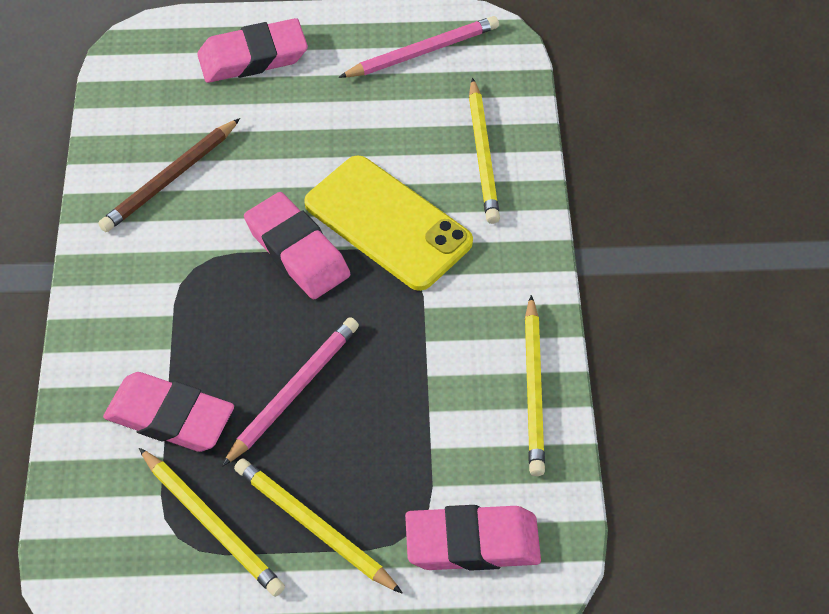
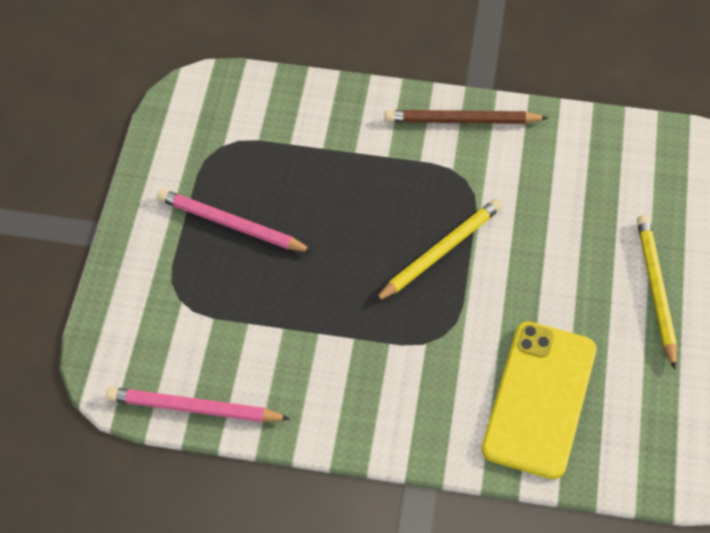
pink eraser: 4 -> 0
yellow pencil: 4 -> 2

